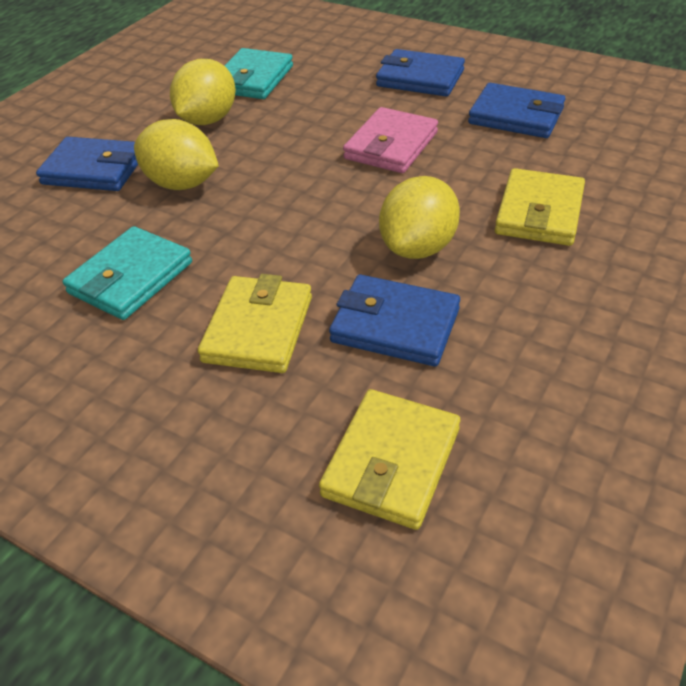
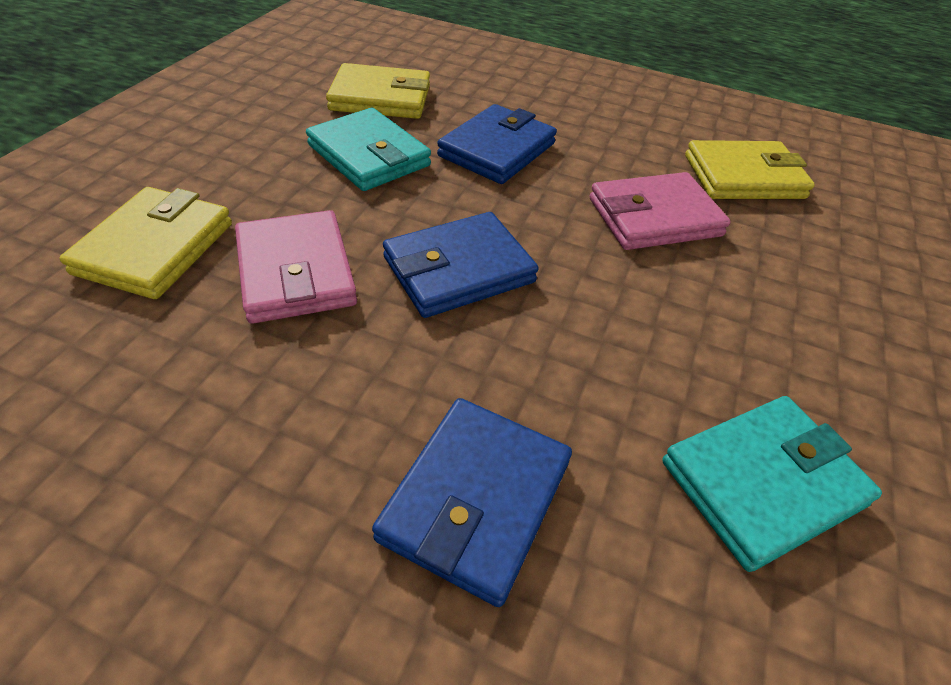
blue wallet: 4 -> 3
pink wallet: 1 -> 2
yellow lemon: 3 -> 0

